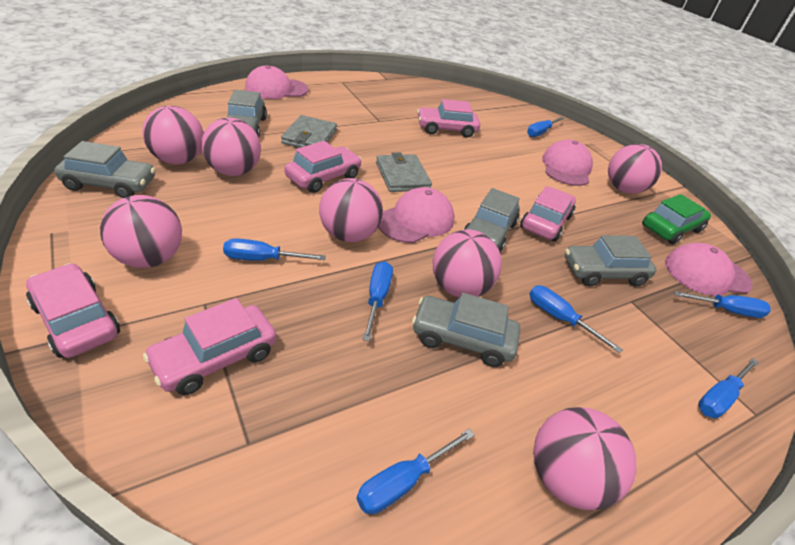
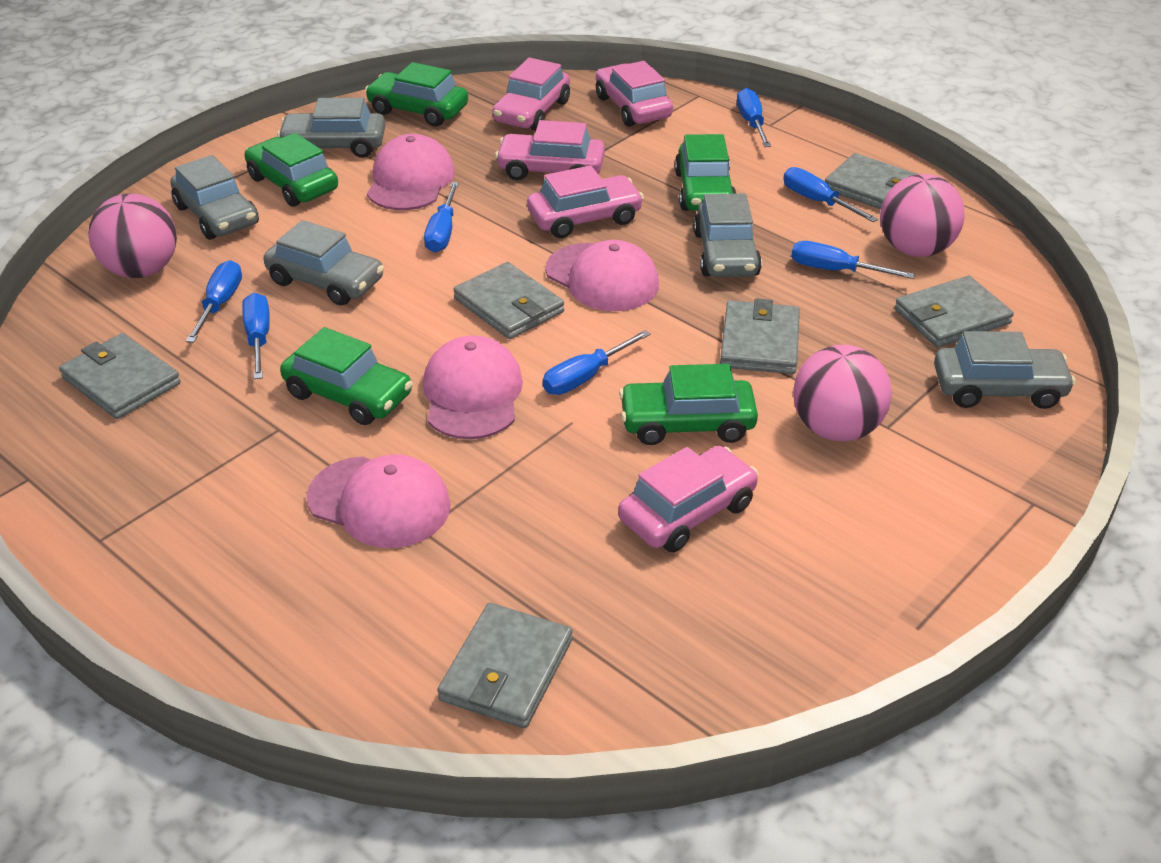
green car: 1 -> 5
grey wallet: 2 -> 6
pink ball: 7 -> 3

